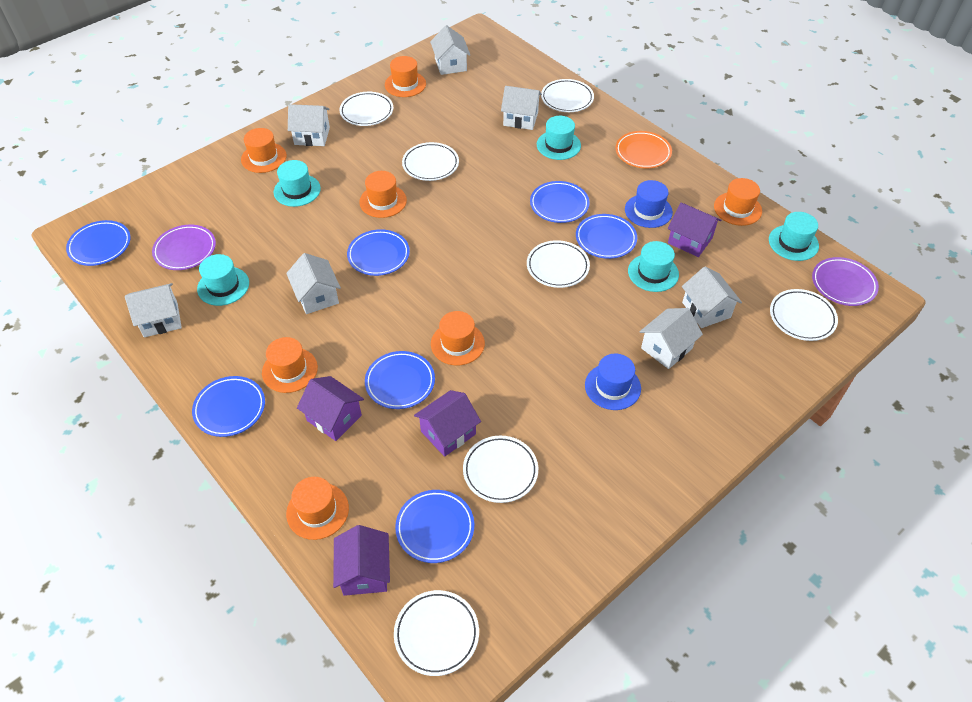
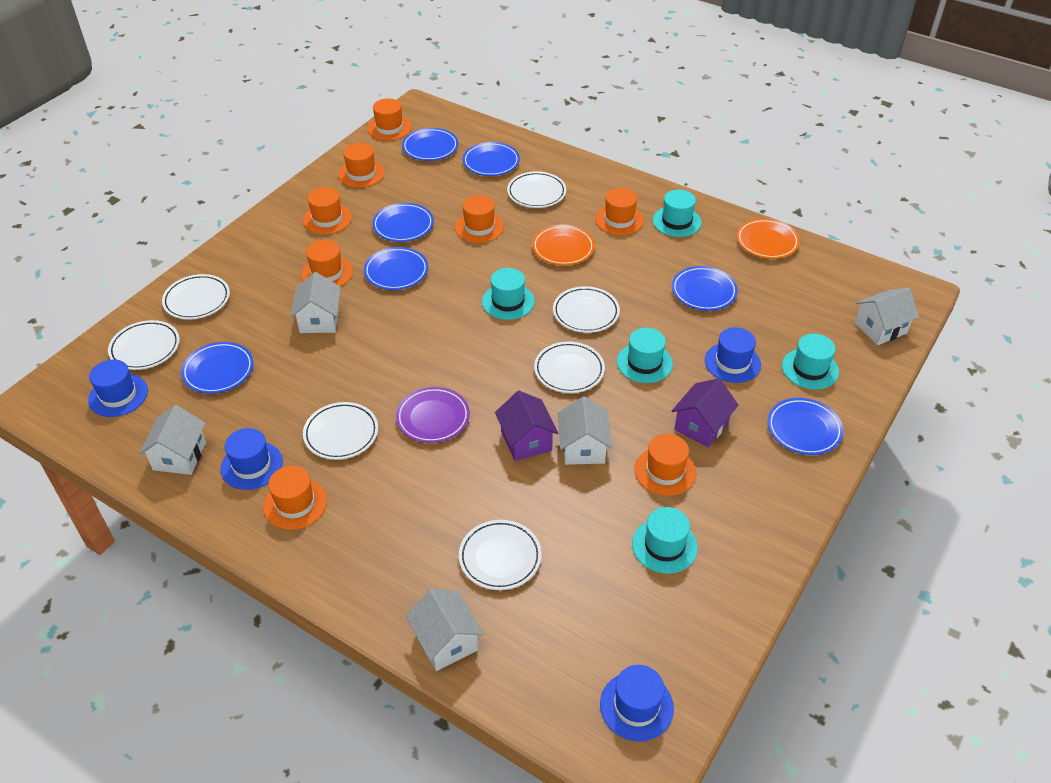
blue hat: 2 -> 4
orange hat: 7 -> 8
orange plate: 1 -> 2
purple house: 4 -> 2
purple plate: 2 -> 1
white house: 7 -> 5

